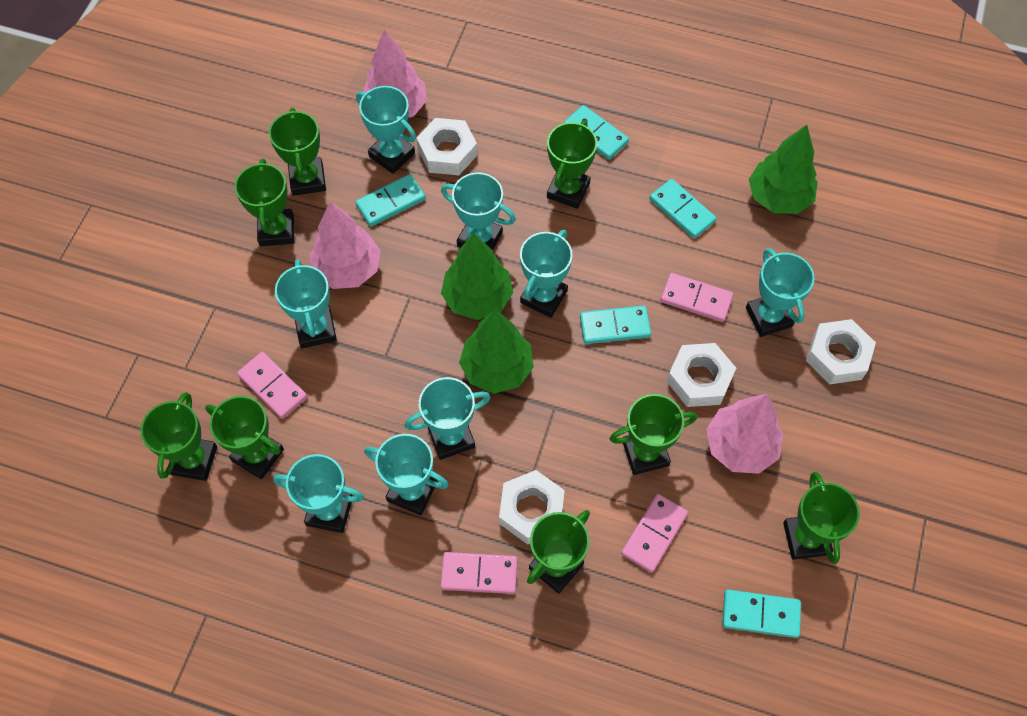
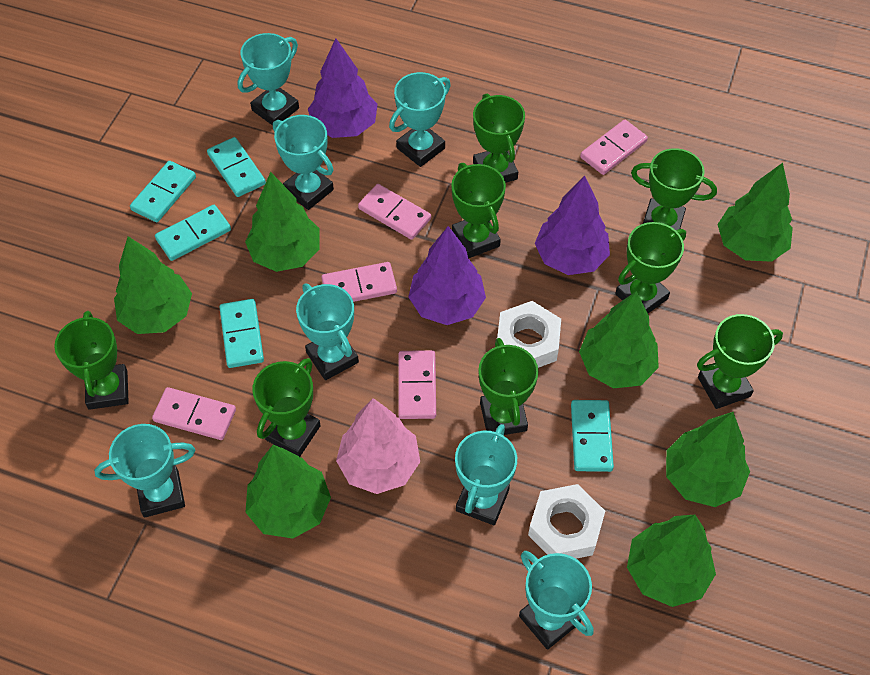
green tree: 3 -> 7
pink domino: 4 -> 5
pink tree: 3 -> 1
purple tree: 0 -> 3
turquoise trophy: 8 -> 7
white nut: 4 -> 2

